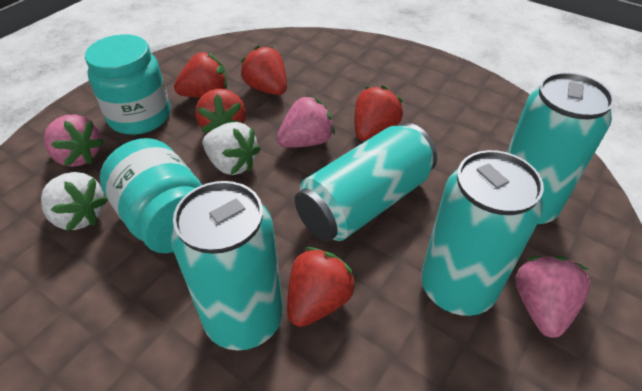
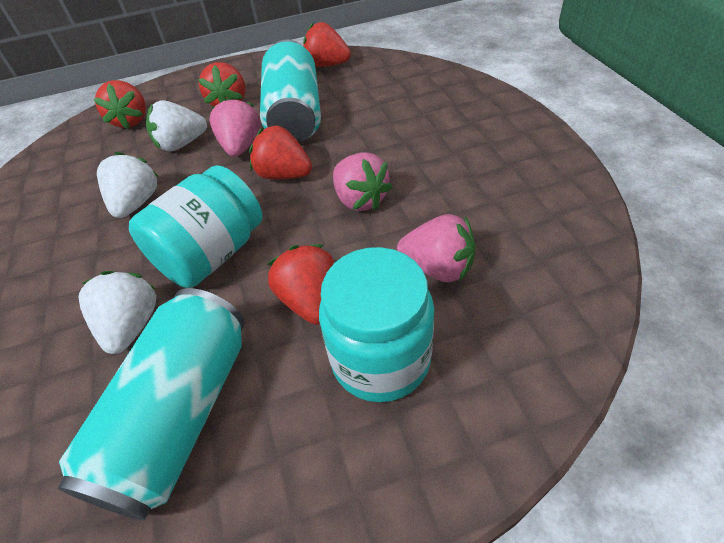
turquoise can: 4 -> 2
white strawberry: 2 -> 3

